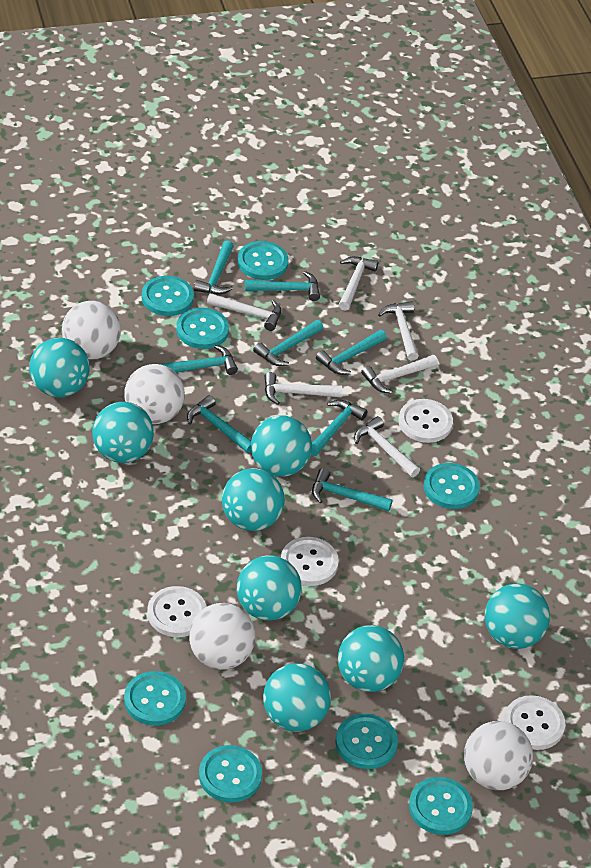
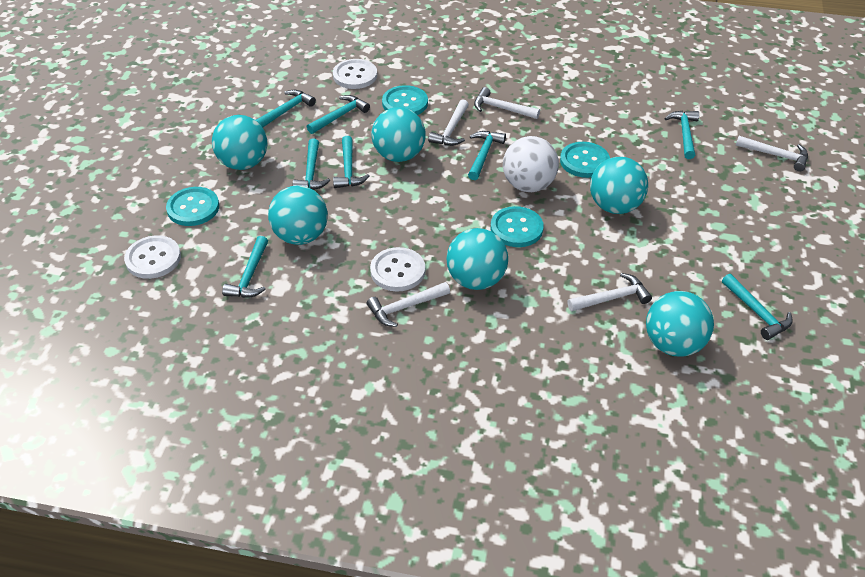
turquoise ball: 8 -> 6
turquoise button: 8 -> 4
white ball: 4 -> 1
white button: 4 -> 3
white hammer: 6 -> 5

